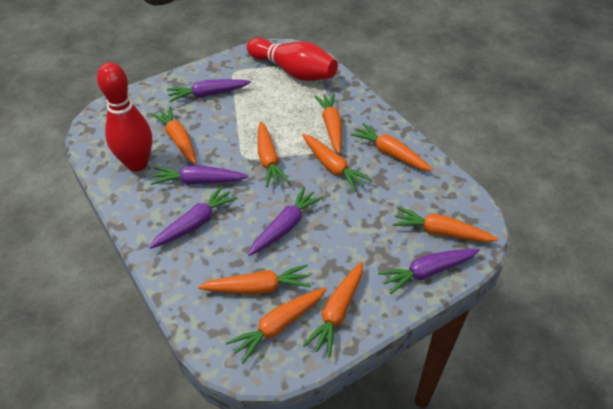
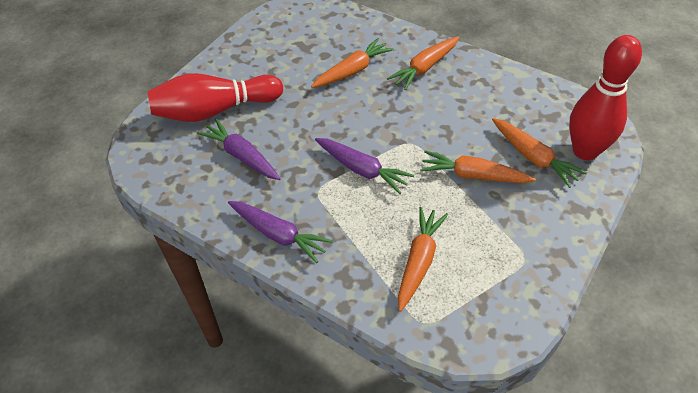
orange carrot: 9 -> 5
purple carrot: 5 -> 3

